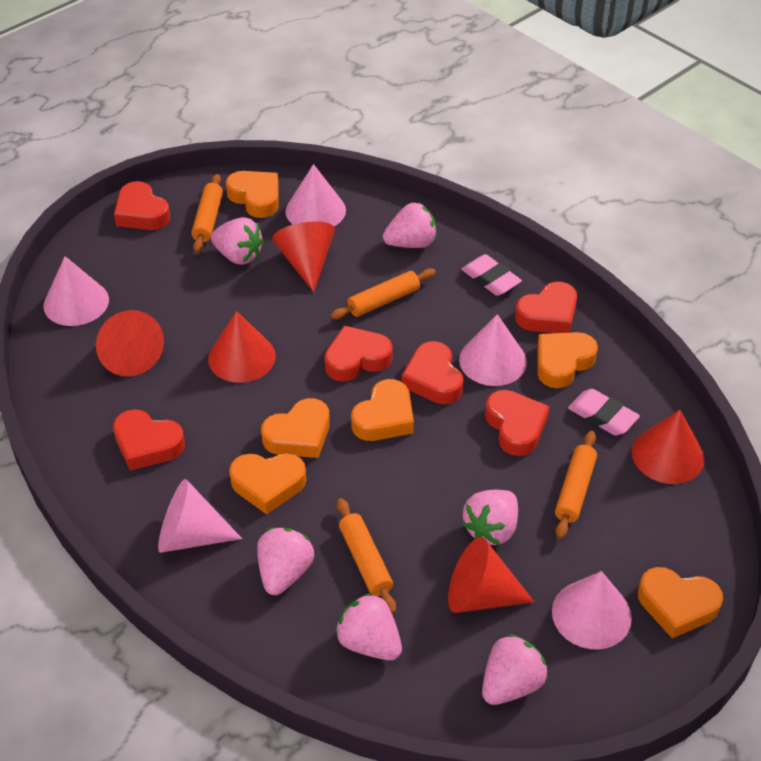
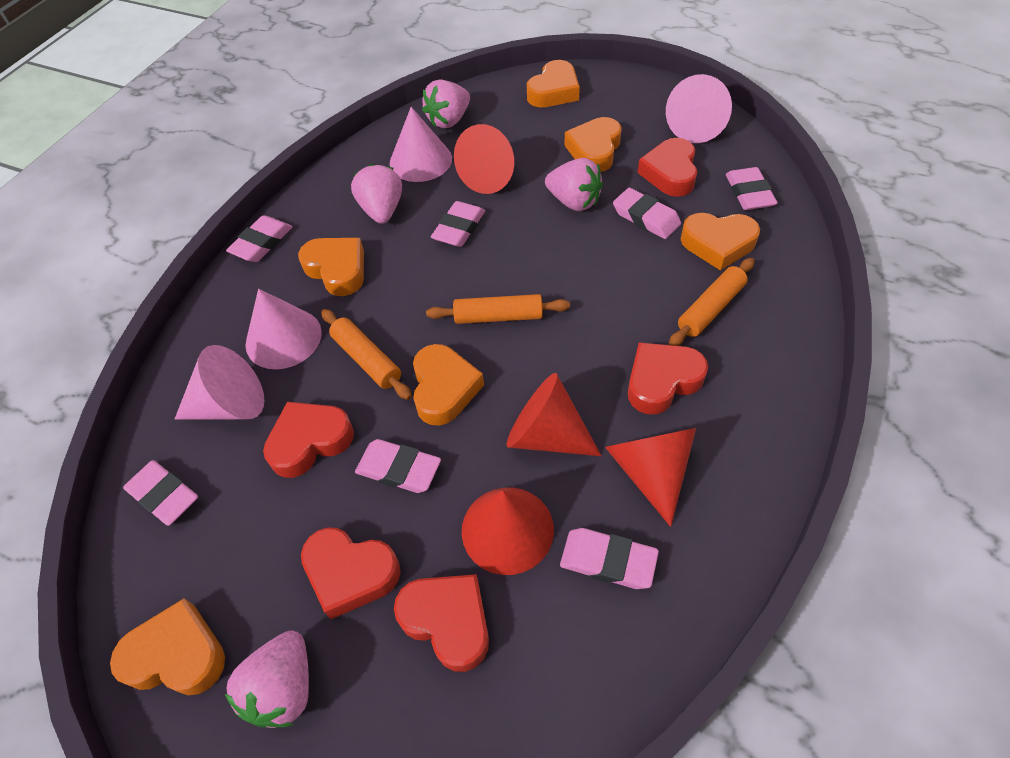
orange rolling pin: 4 -> 3
pink cone: 5 -> 4
pink eraser: 2 -> 7
pink strawberry: 6 -> 4
red cone: 5 -> 4
red heart: 6 -> 5

